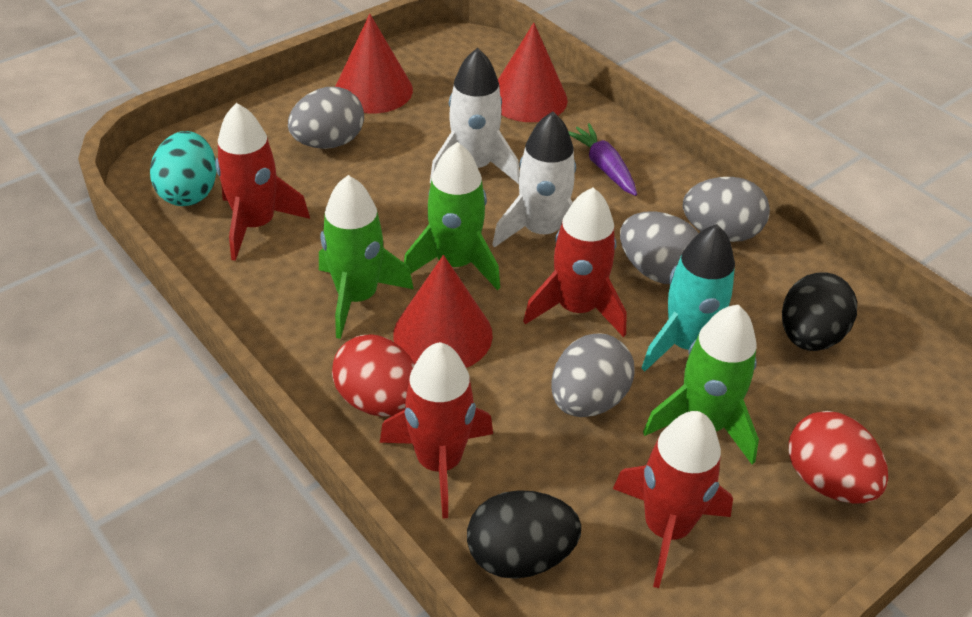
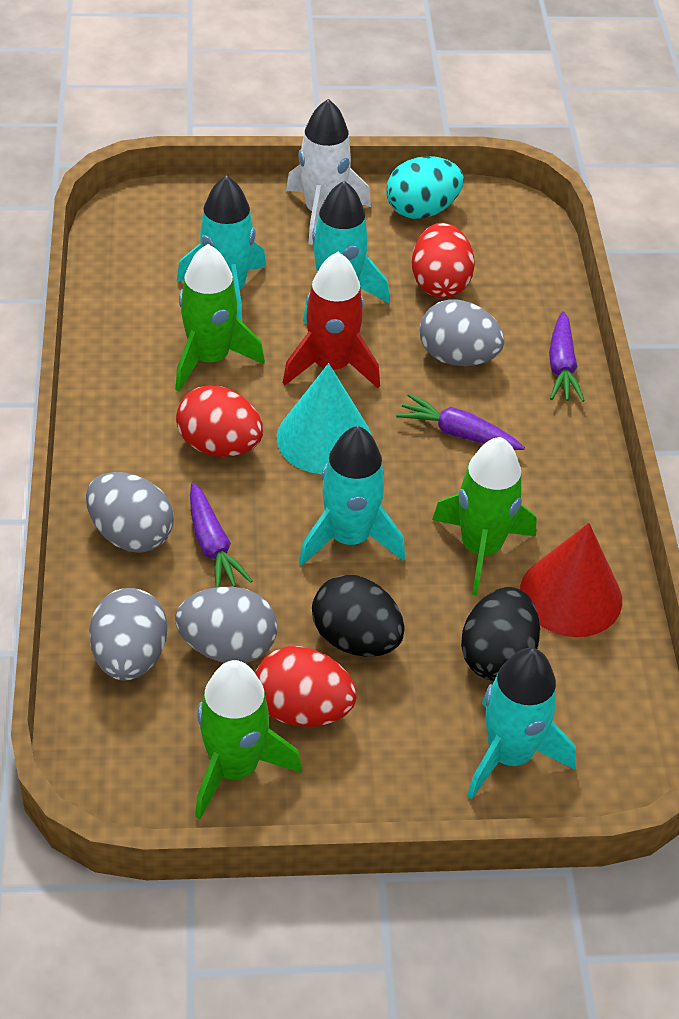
purple carrot: 1 -> 3
red cone: 3 -> 1
red egg: 2 -> 3
red rocket: 4 -> 1
turquoise cone: 0 -> 1
turquoise rocket: 1 -> 4
white rocket: 2 -> 1

